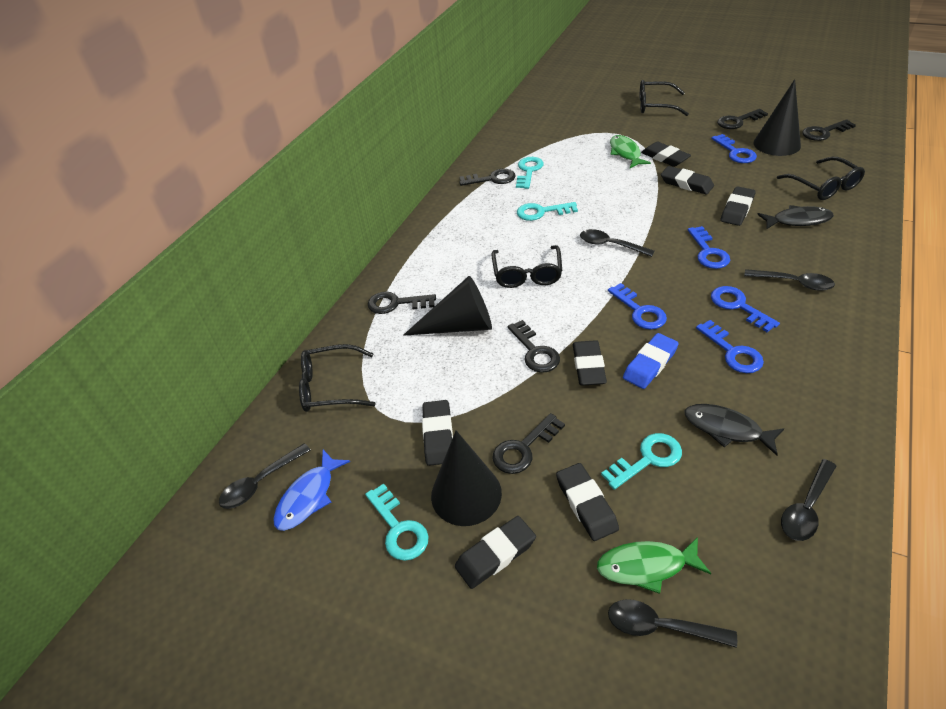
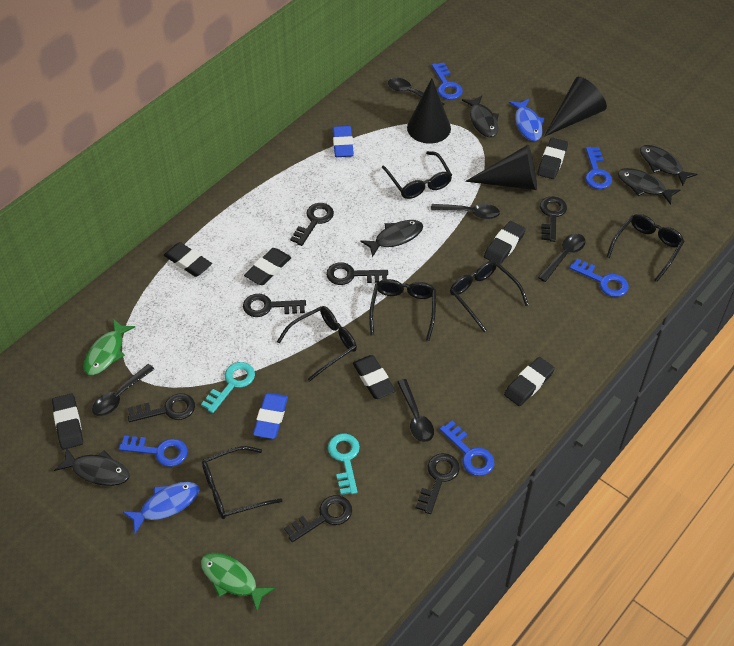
black fish: 2 -> 5
black glasses: 4 -> 6
black key: 6 -> 7
blue eraser: 1 -> 2
blue fish: 1 -> 2
turquoise key: 4 -> 2

